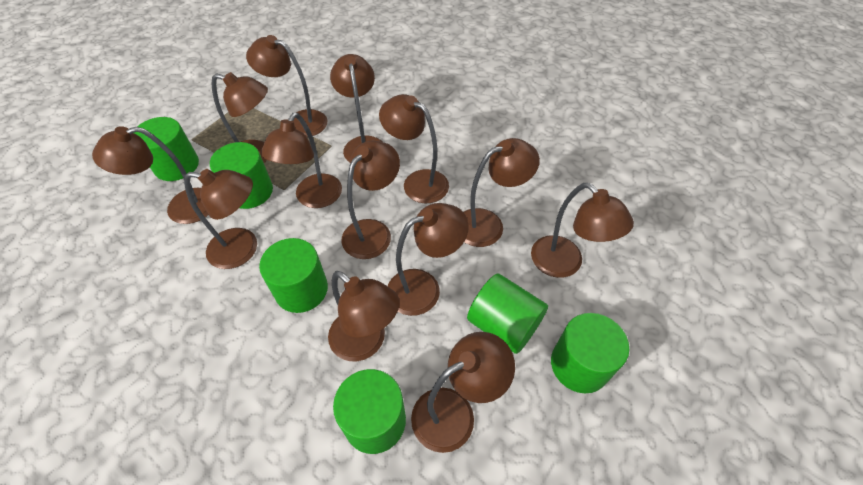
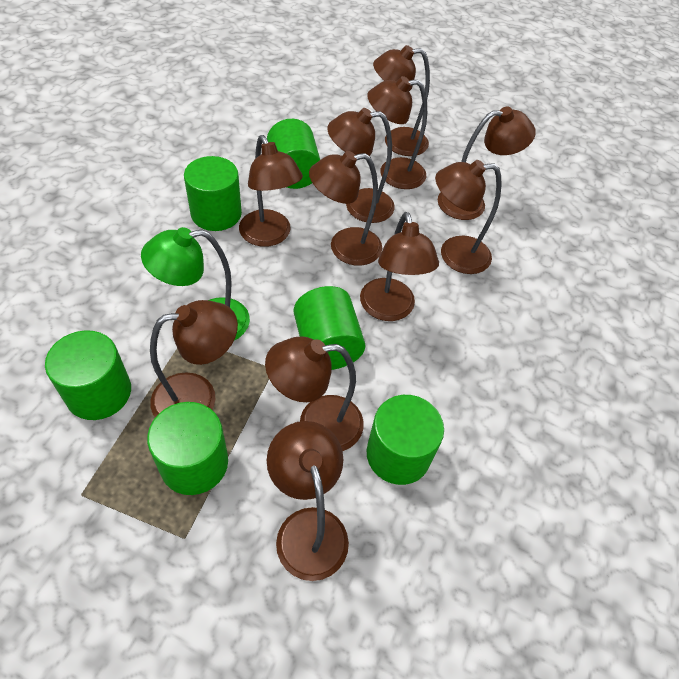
brown lamp: 13 -> 11
green lamp: 0 -> 1

